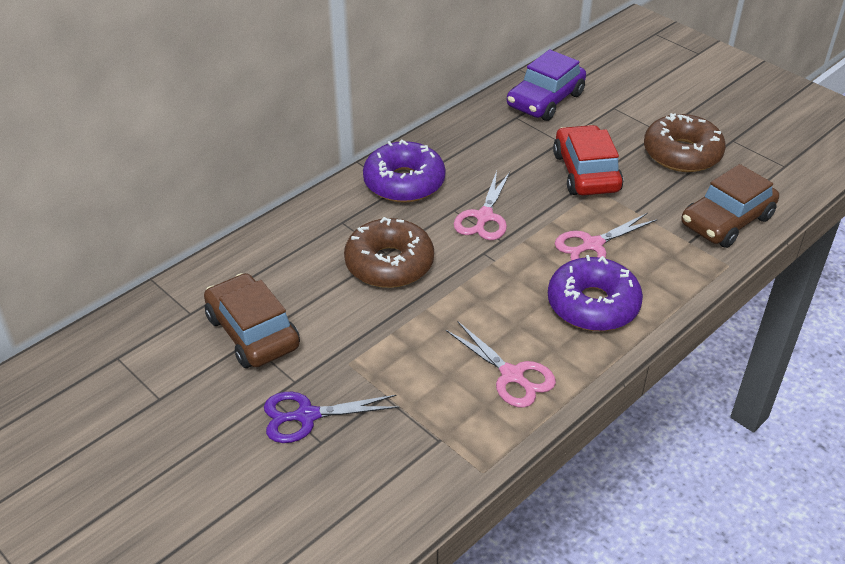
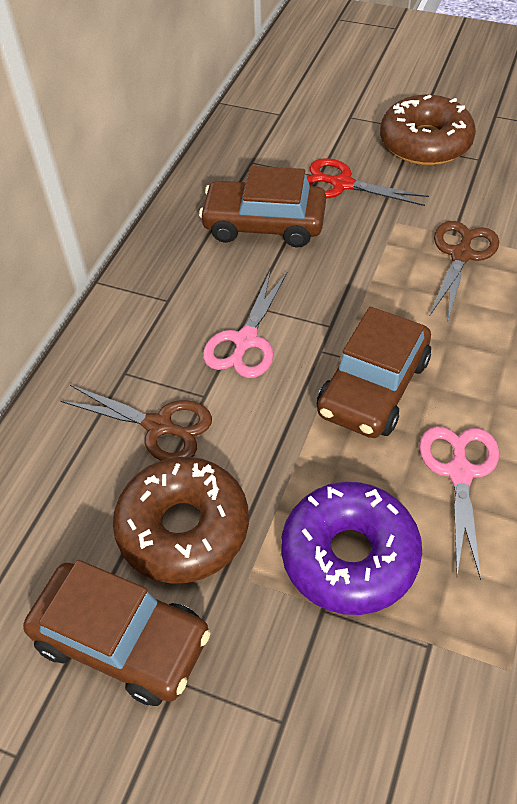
brown car: 2 -> 3
brown scissors: 0 -> 2
pink scissors: 3 -> 2
purple car: 1 -> 0
purple donut: 2 -> 1
purple scissors: 1 -> 0
red car: 1 -> 0
red scissors: 0 -> 1

